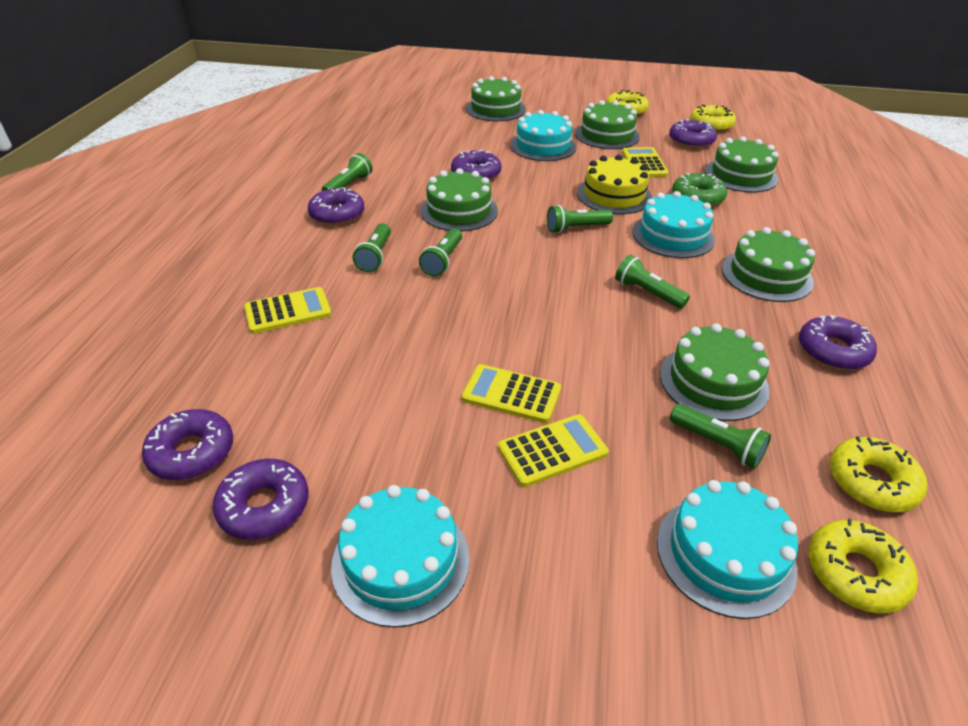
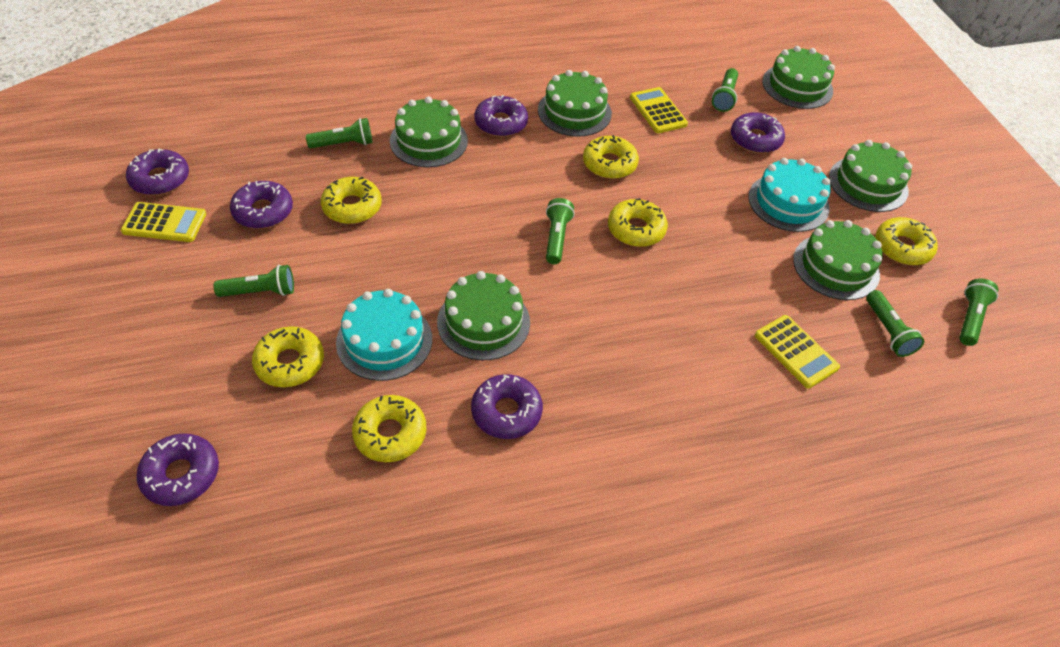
green donut: 1 -> 0
turquoise cake: 4 -> 2
yellow cake: 1 -> 0
yellow calculator: 4 -> 3
yellow donut: 4 -> 6

